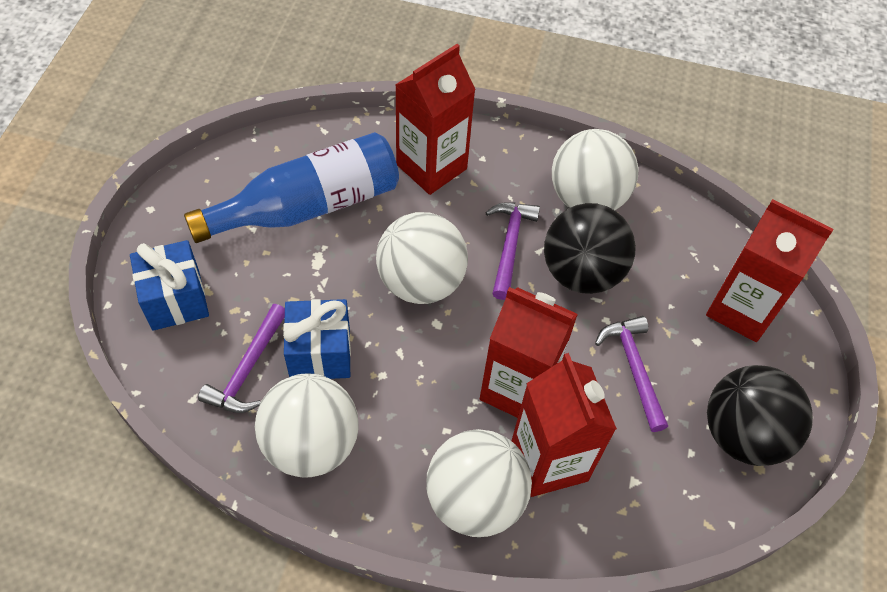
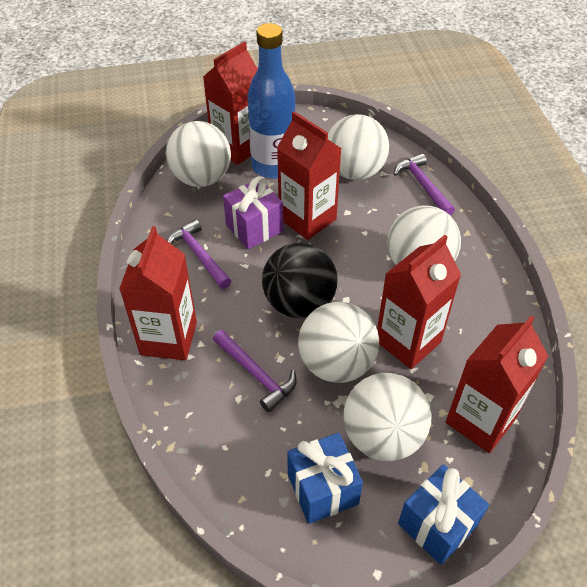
black ball: 2 -> 1
purple gift: 0 -> 1
red carton: 4 -> 5
white ball: 4 -> 5

